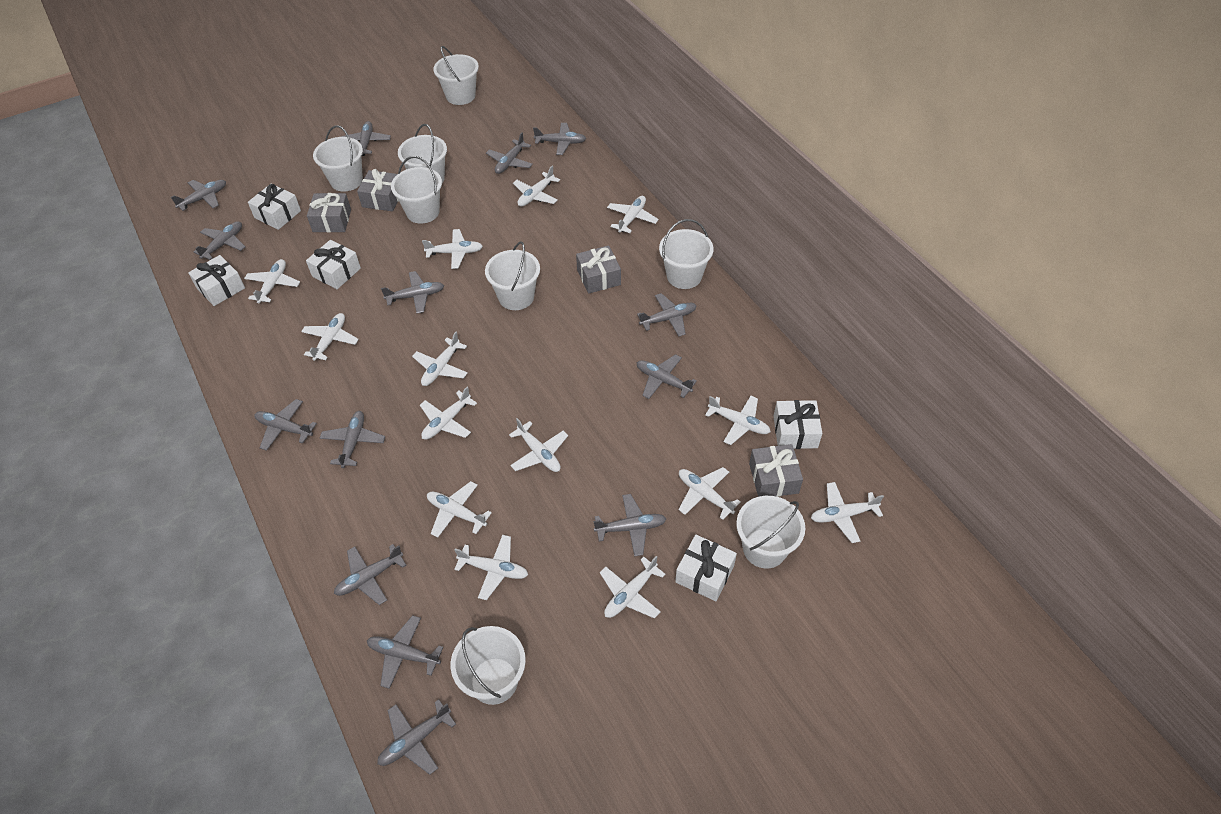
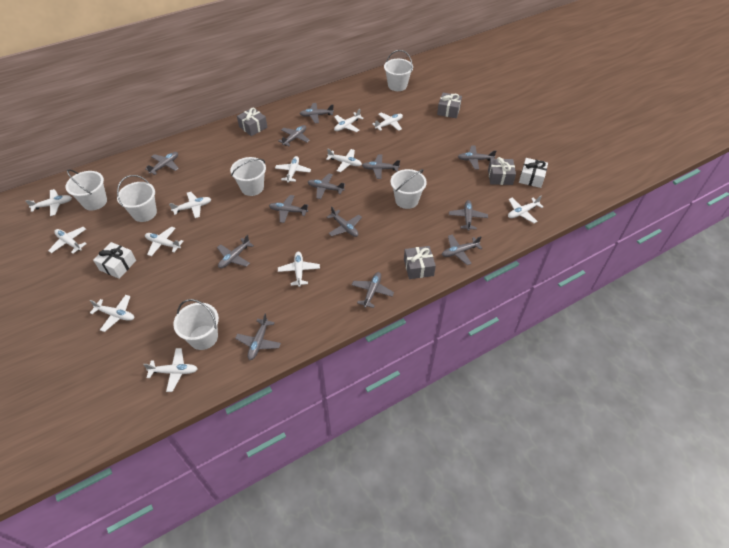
grey plane: 14 -> 13
white bucket: 8 -> 6
white gift: 5 -> 2
white plane: 14 -> 12

